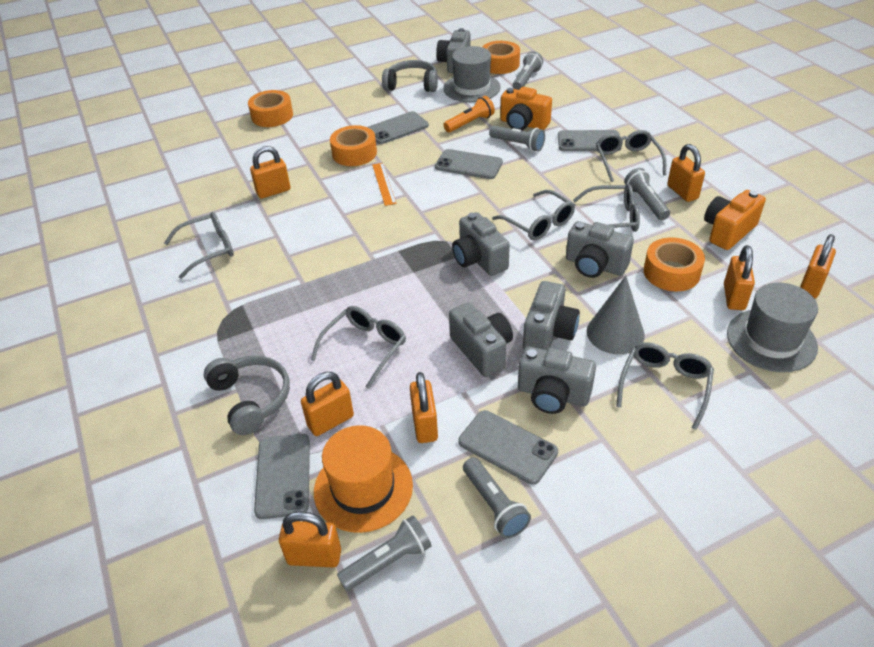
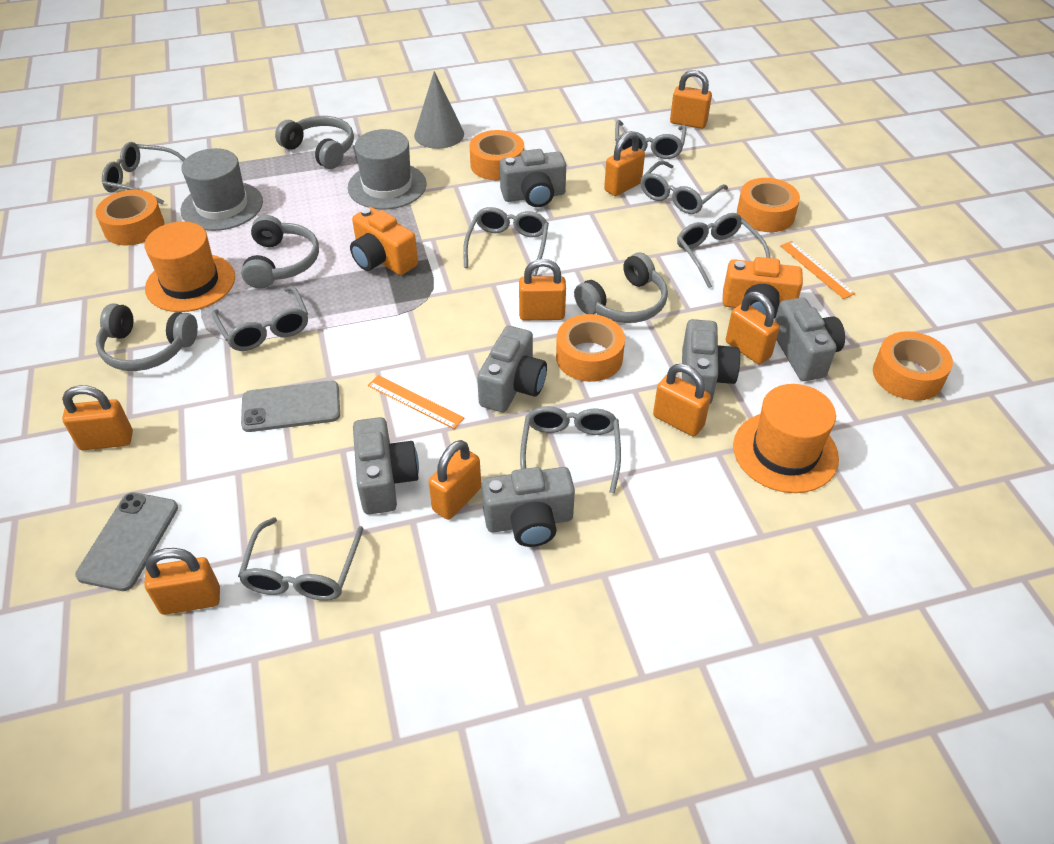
grey flashlight: 5 -> 0
grey glasses: 6 -> 8
grey headphones: 2 -> 4
grey phone: 5 -> 2
orange flashlight: 1 -> 0
orange hat: 1 -> 2
orange padlock: 7 -> 8
orange ruler: 1 -> 2
orange tape: 4 -> 5

